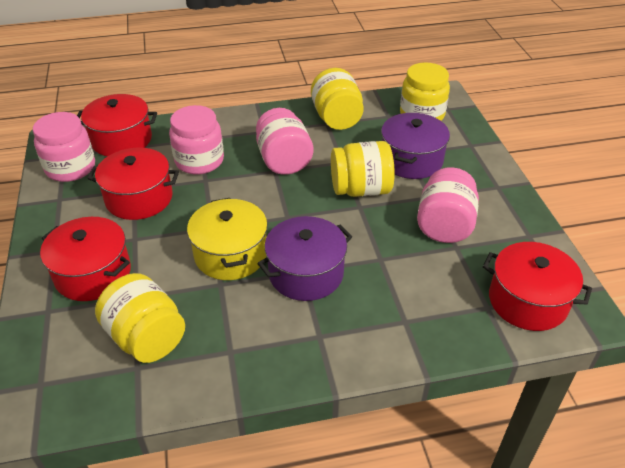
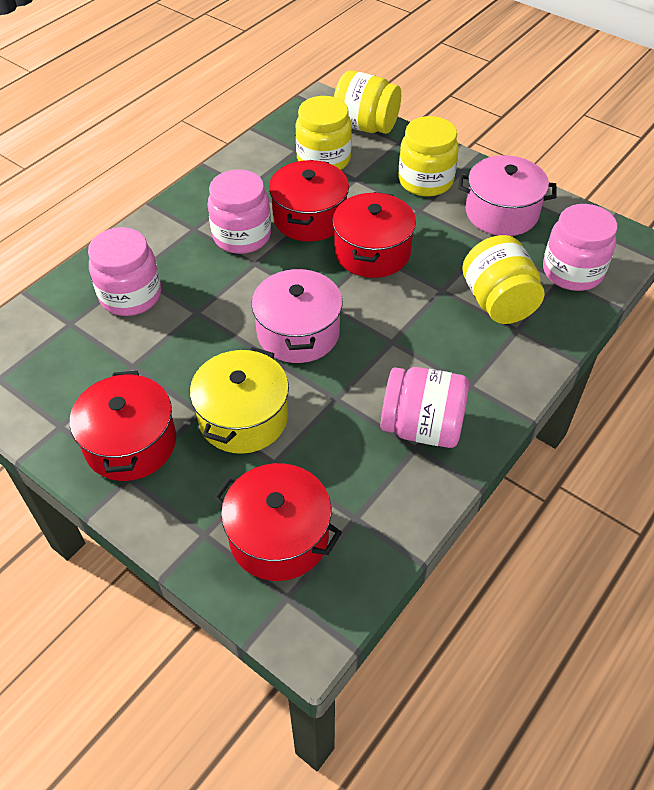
pink pot: 0 -> 2
purple pot: 2 -> 0

